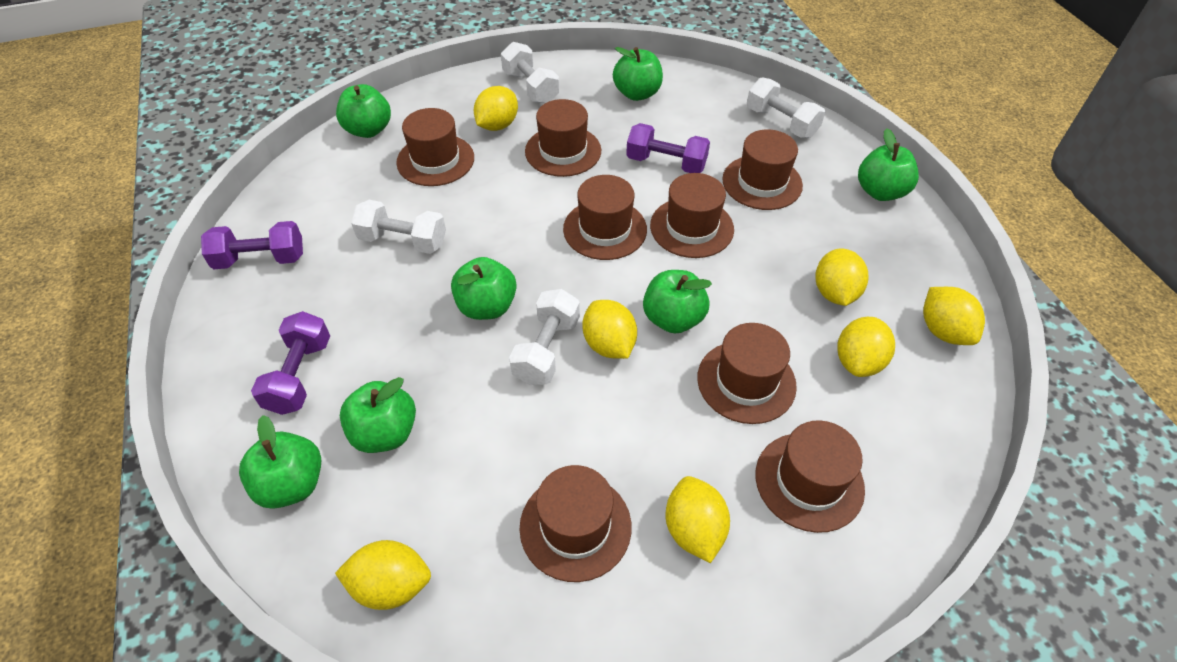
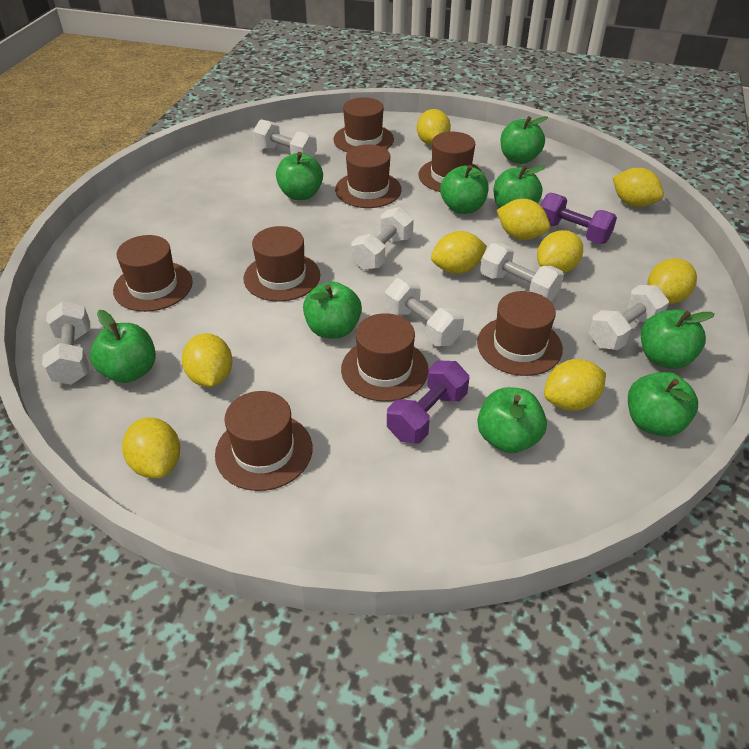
green apple: 7 -> 9
purple dumbbell: 3 -> 2
white dumbbell: 4 -> 6
yellow lemon: 7 -> 9

